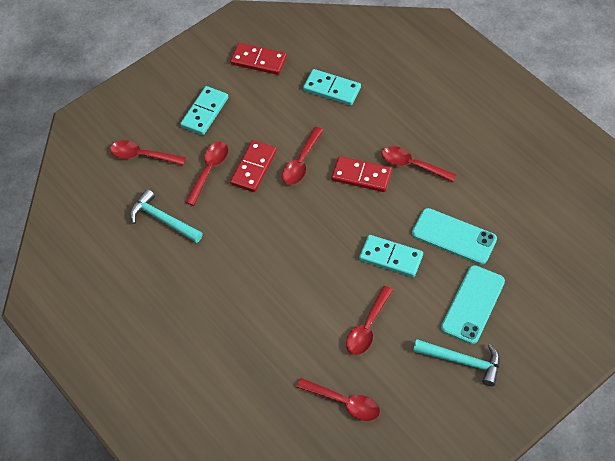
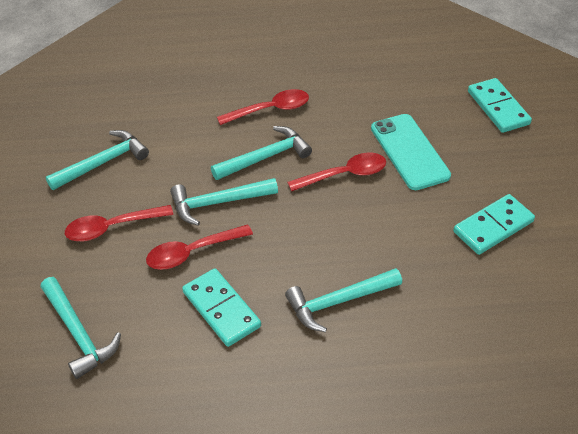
red domino: 3 -> 0
red spoon: 6 -> 4
turquoise hammer: 2 -> 5
turquoise phone: 2 -> 1

